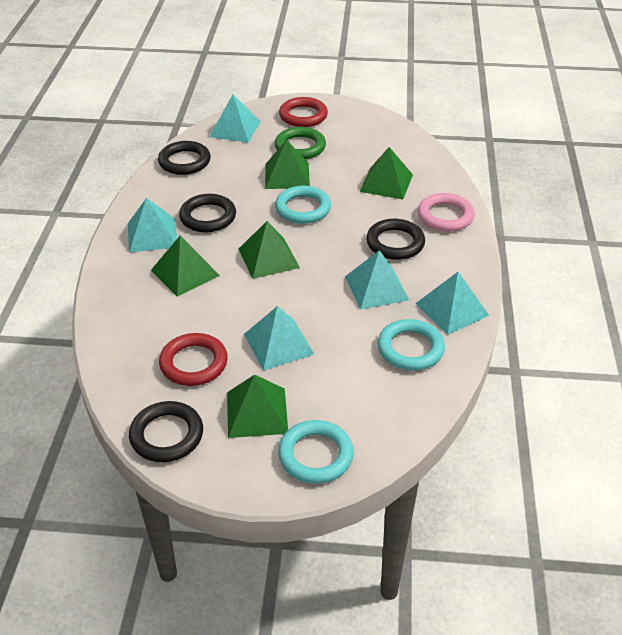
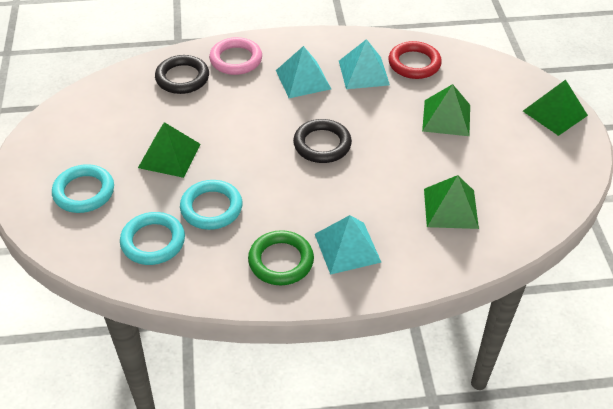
black ring: 4 -> 2
green pyramid: 5 -> 4
red ring: 2 -> 1
turquoise pyramid: 5 -> 3

